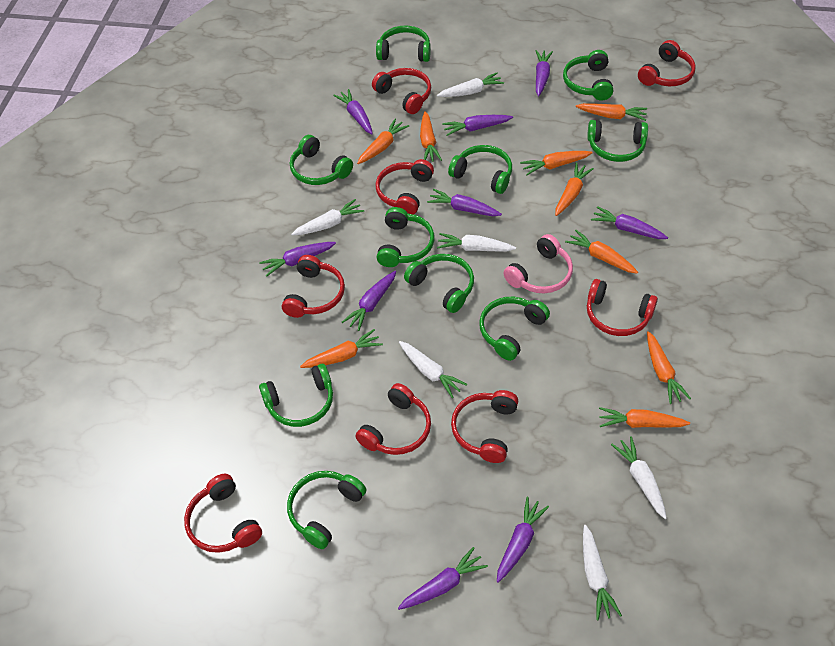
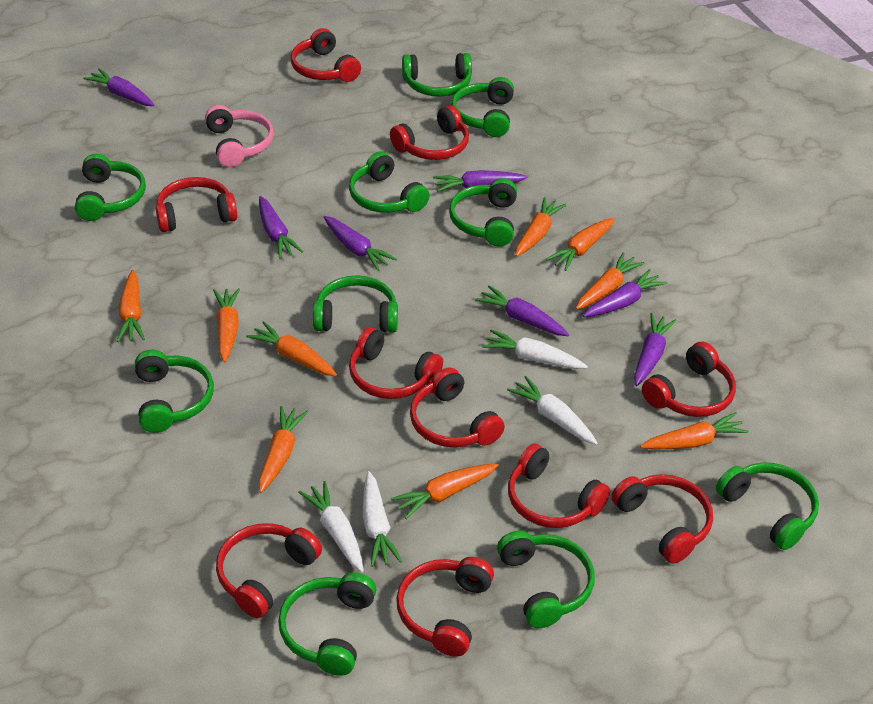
purple carrot: 9 -> 7
red headphones: 8 -> 10
white carrot: 6 -> 4

